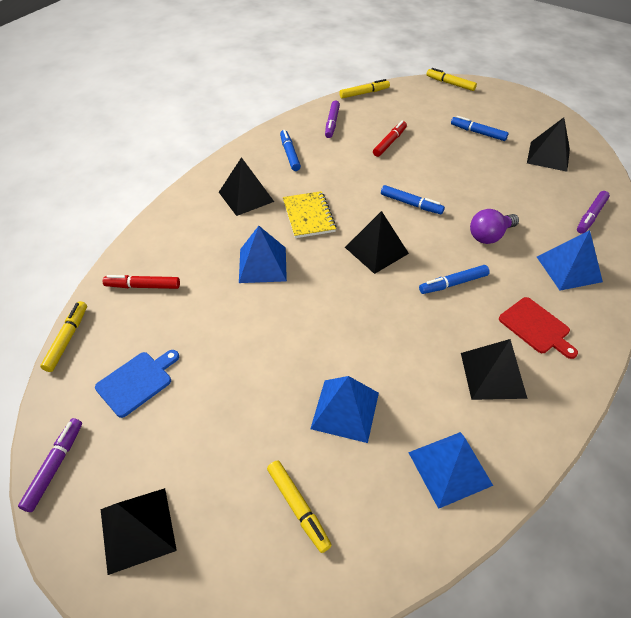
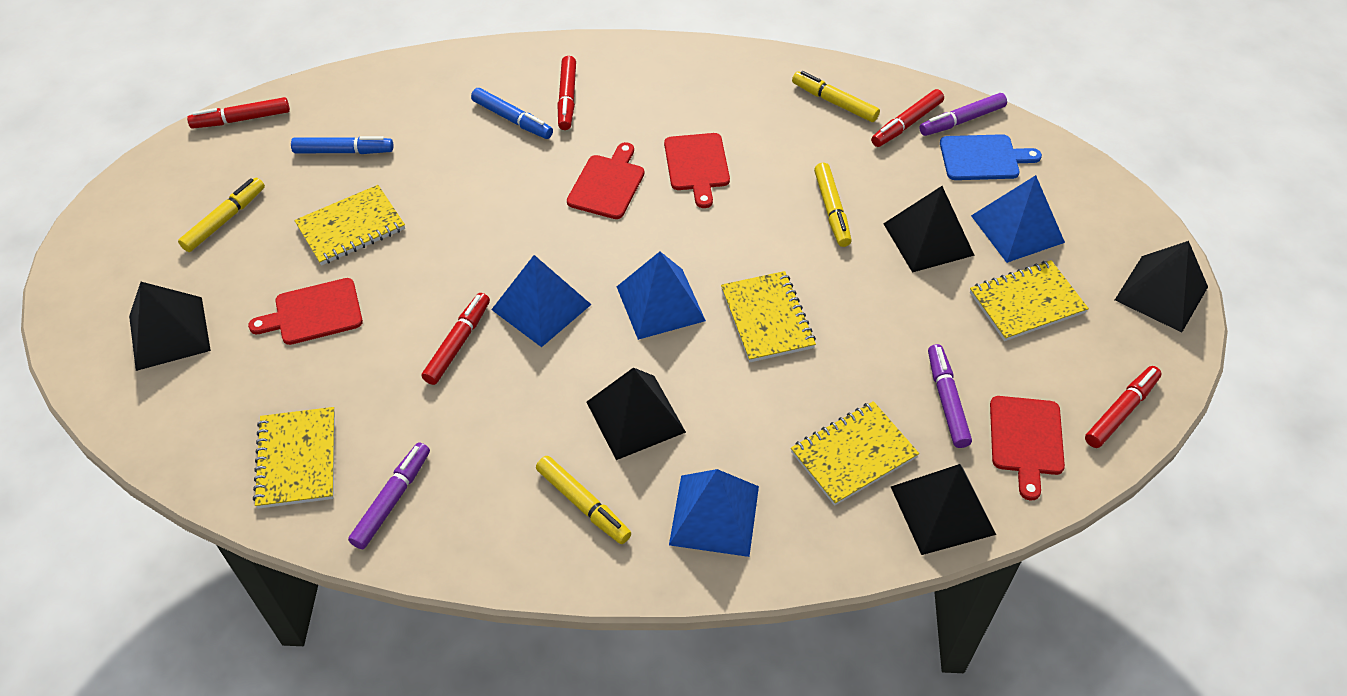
blue marker: 4 -> 2
purple light bulb: 1 -> 0
red cutting board: 1 -> 4
red marker: 2 -> 5
yellow notebook: 1 -> 5

